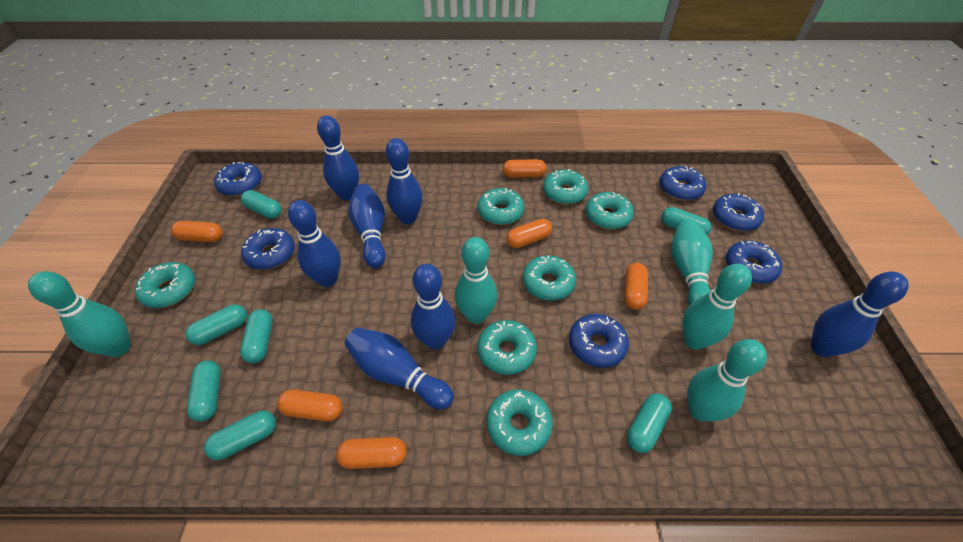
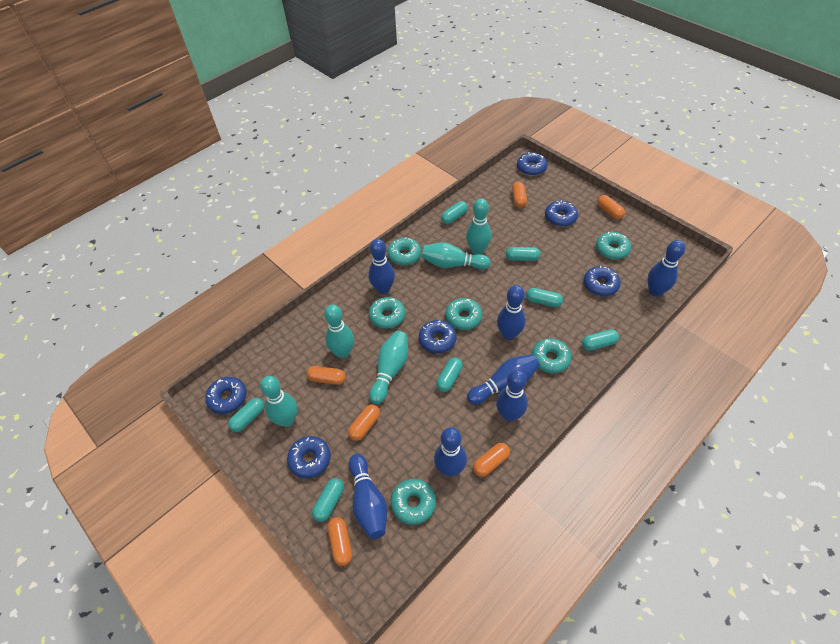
turquoise donut: 7 -> 6

